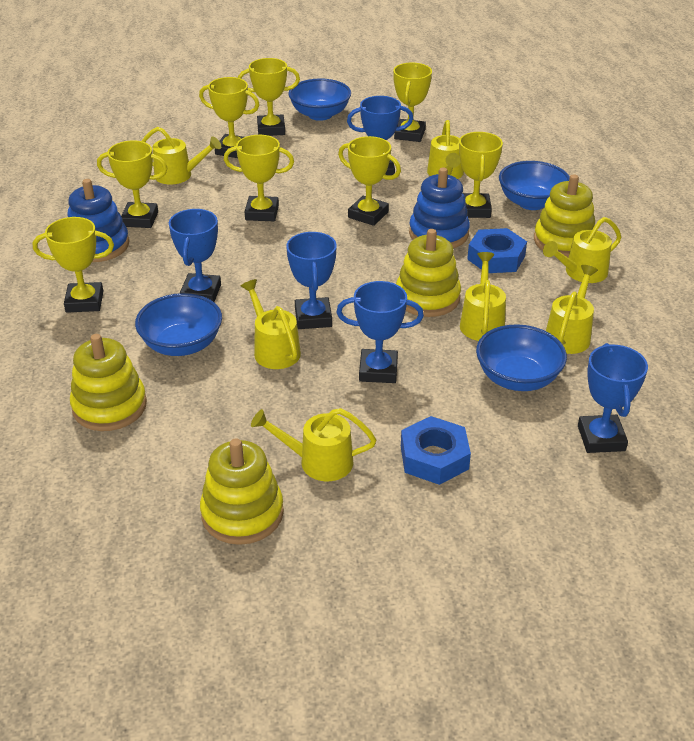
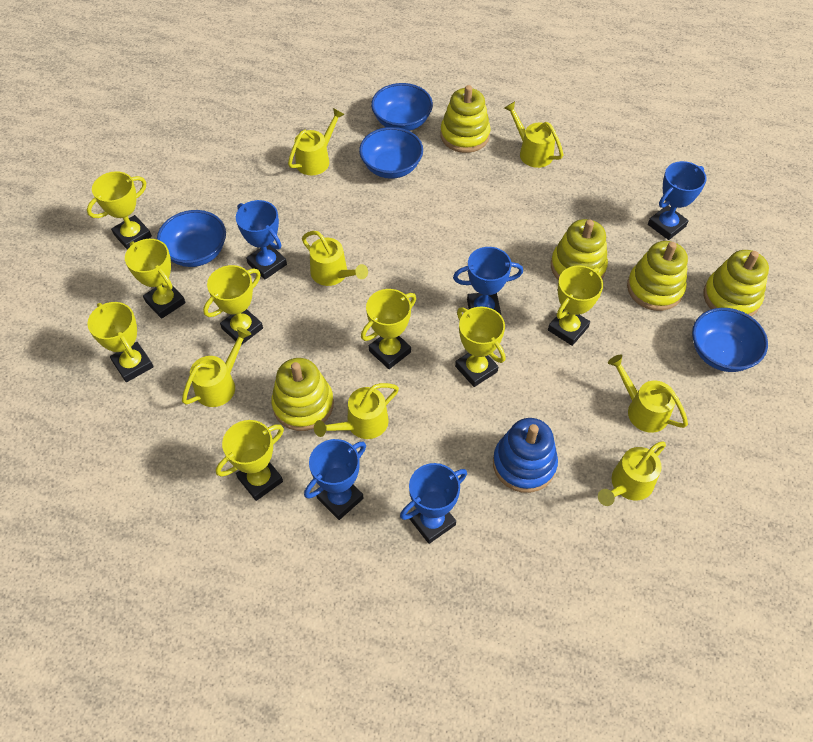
blue nut: 2 -> 0
blue stacking toy: 2 -> 1
yellow stacking toy: 4 -> 5

